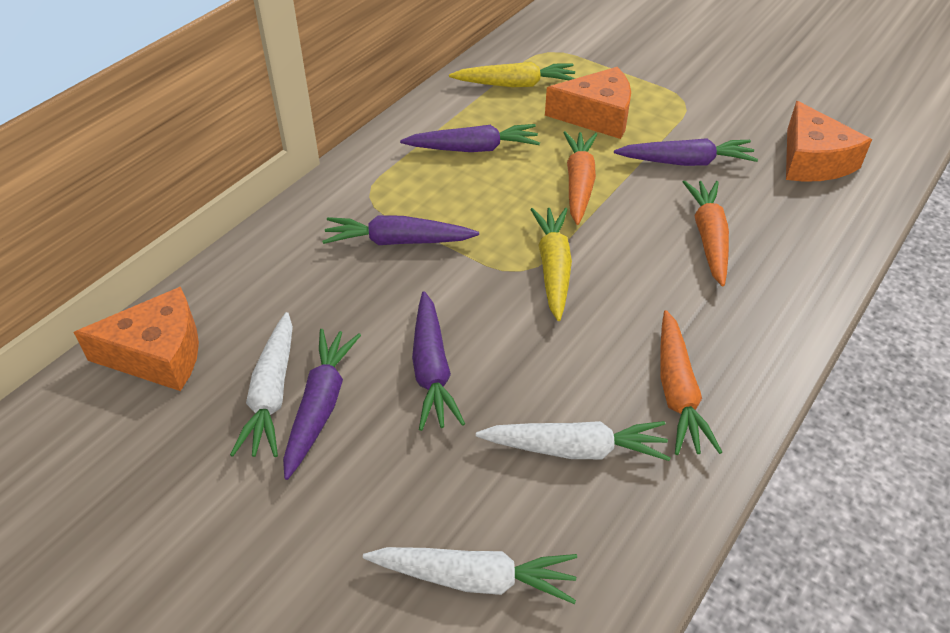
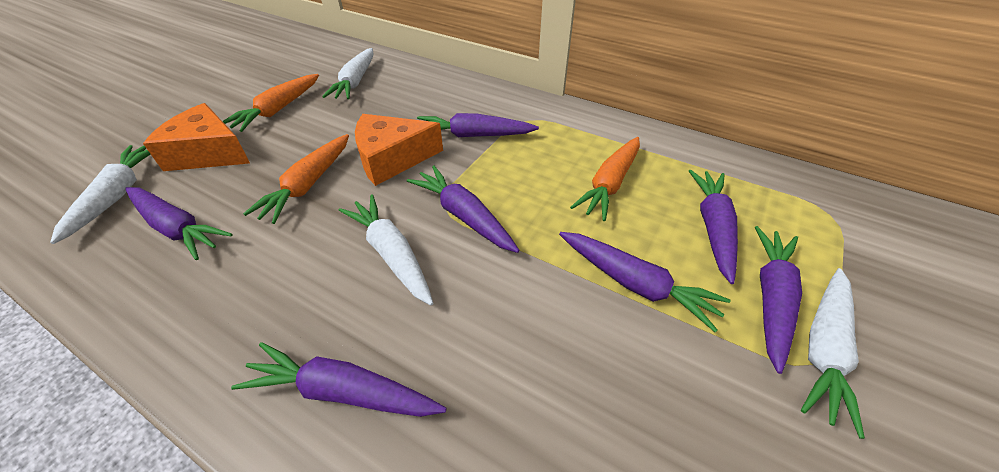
orange cheese: 3 -> 2
purple carrot: 5 -> 7
white carrot: 3 -> 4
yellow carrot: 2 -> 0

